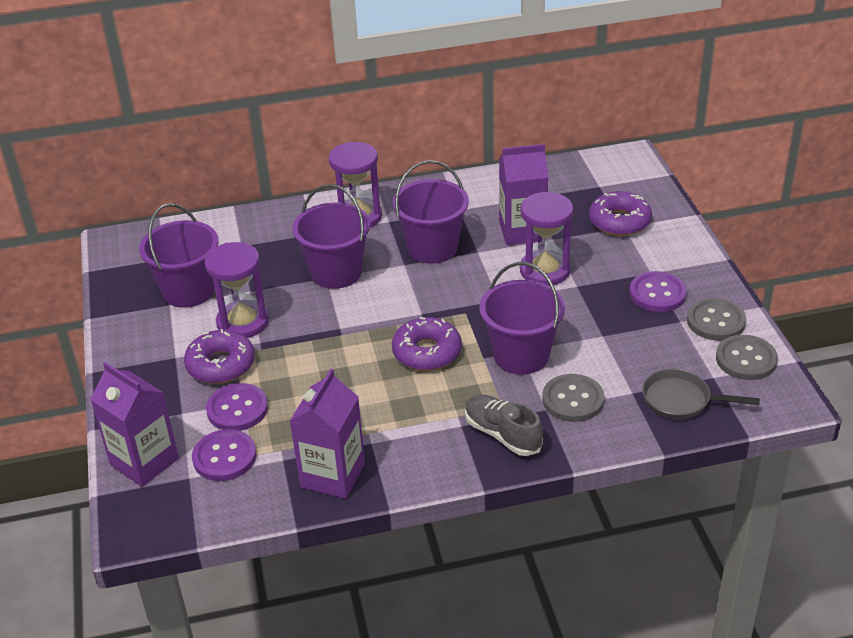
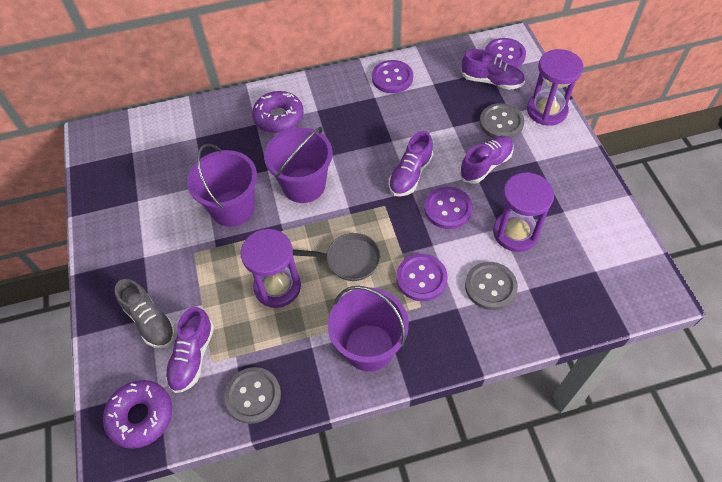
purple bucket: 4 -> 3
purple button: 3 -> 4
purple carton: 3 -> 0
purple donut: 3 -> 2
purple shoe: 0 -> 4

